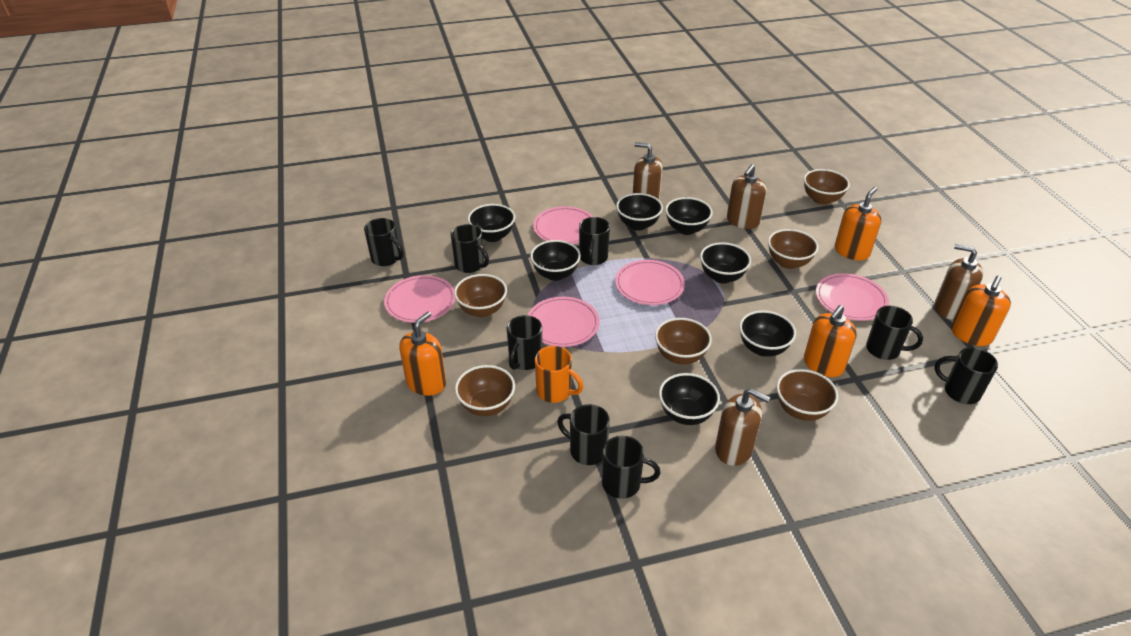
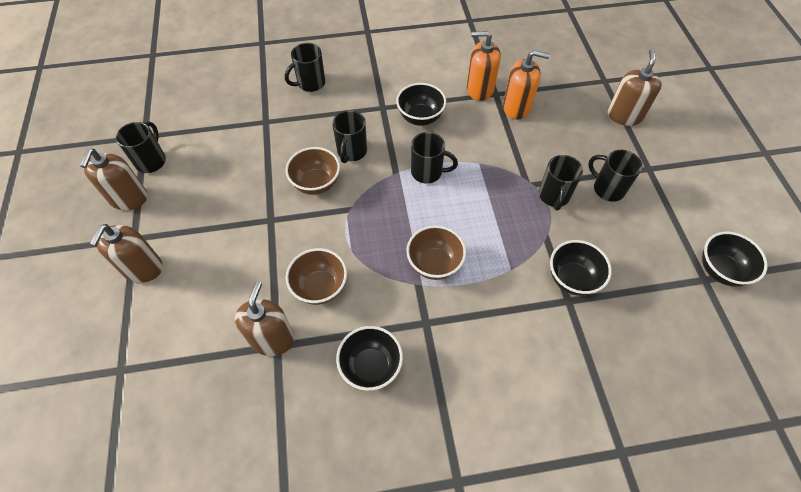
black bowl: 7 -> 4
black mug: 8 -> 6
brown bowl: 6 -> 3
orange mug: 1 -> 0
orange soap dispenser: 4 -> 2
pink plate: 5 -> 0

